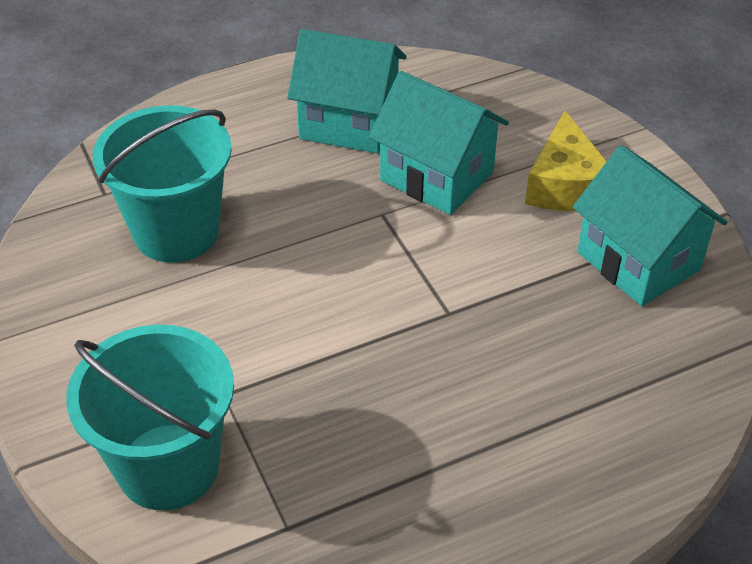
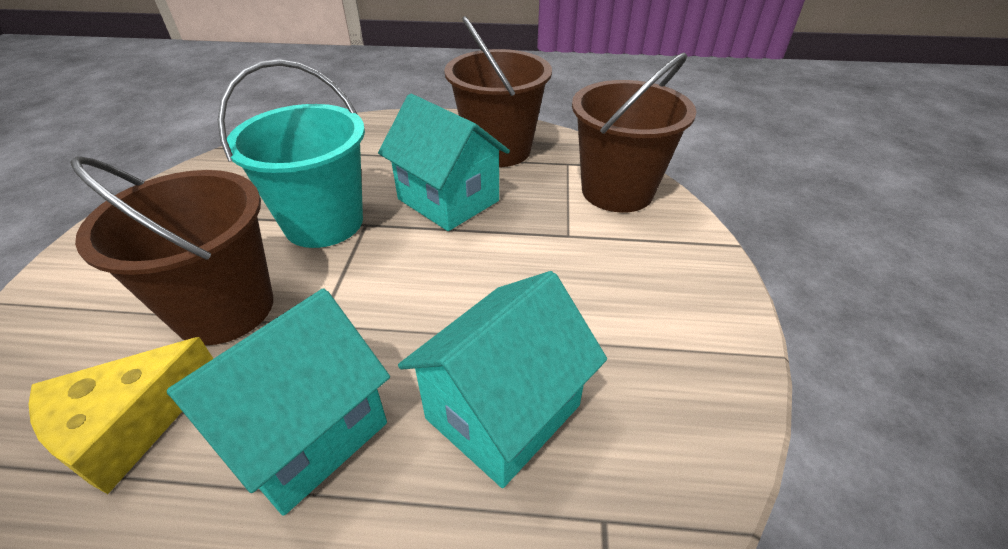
brown bucket: 0 -> 3
turquoise bucket: 2 -> 1

